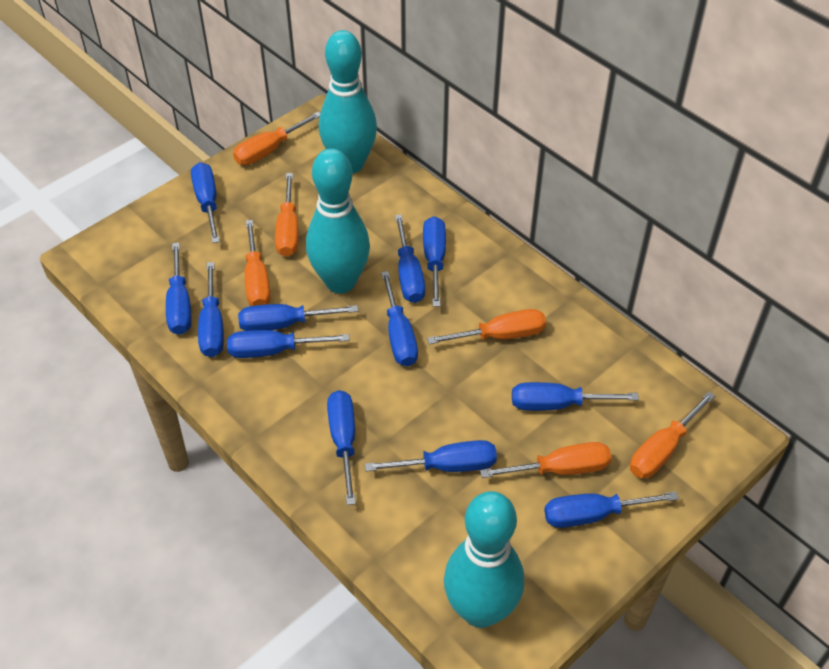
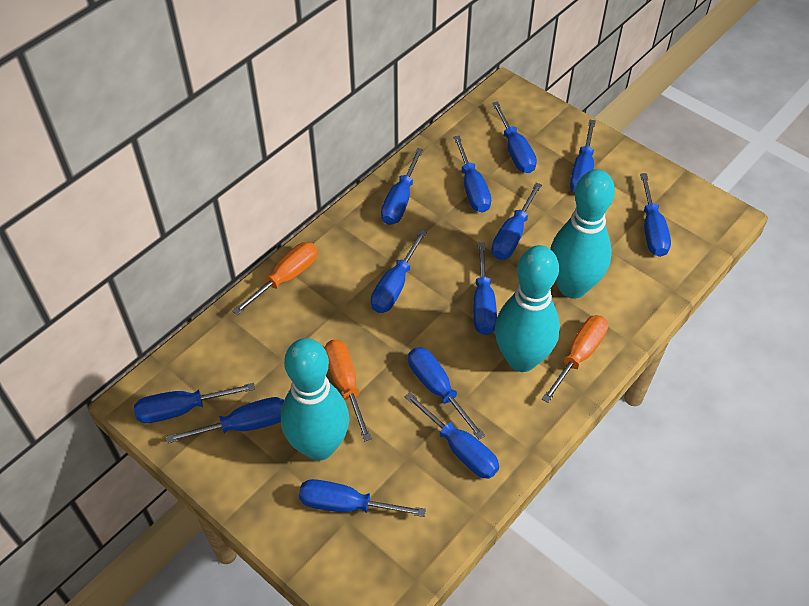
blue screwdriver: 12 -> 13
orange screwdriver: 6 -> 3

